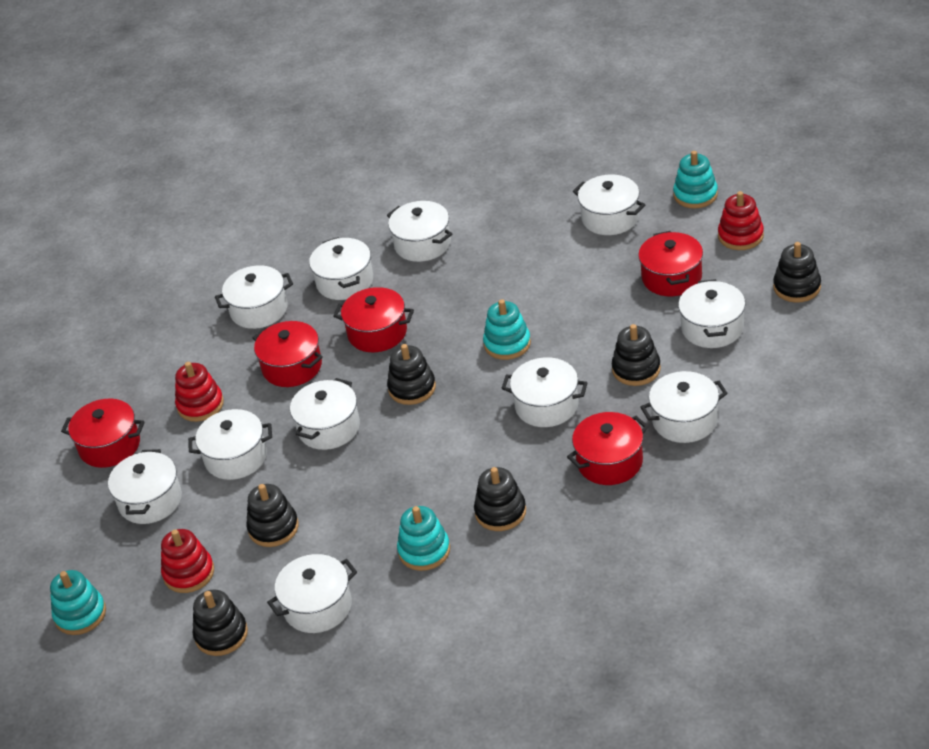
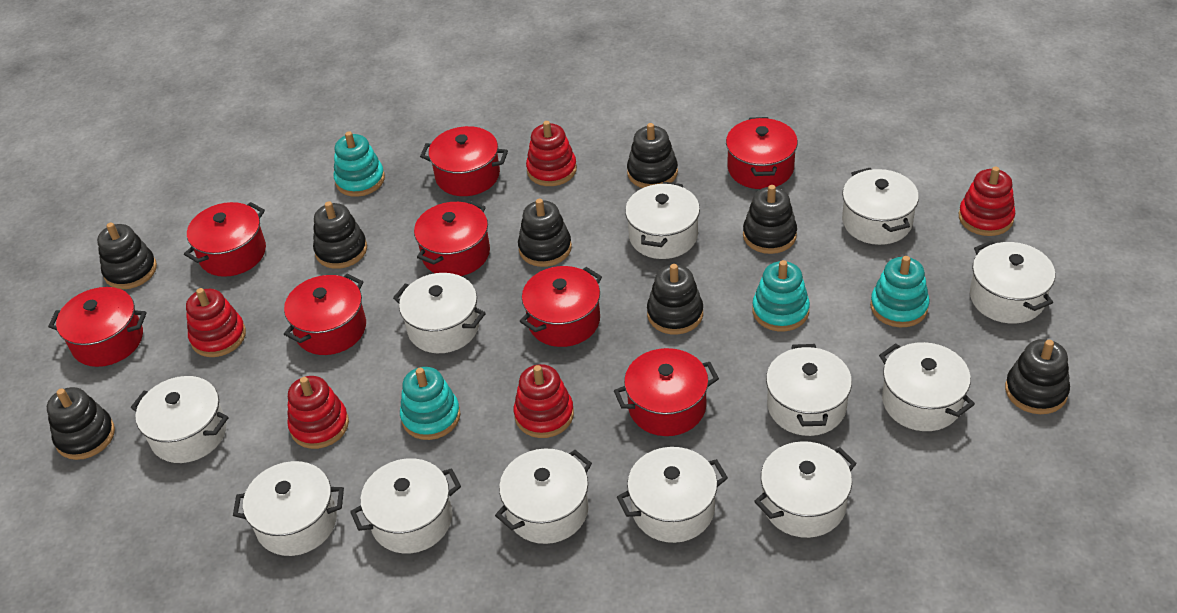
black stacking toy: 6 -> 8
red pot: 5 -> 8
red stacking toy: 3 -> 5
white pot: 11 -> 12

